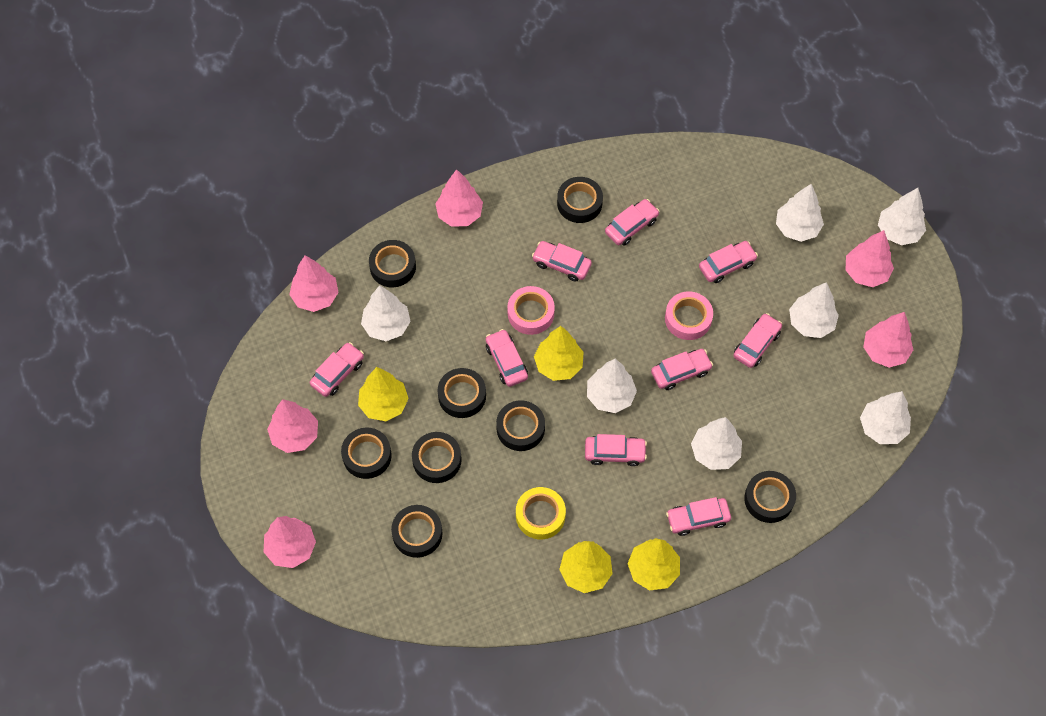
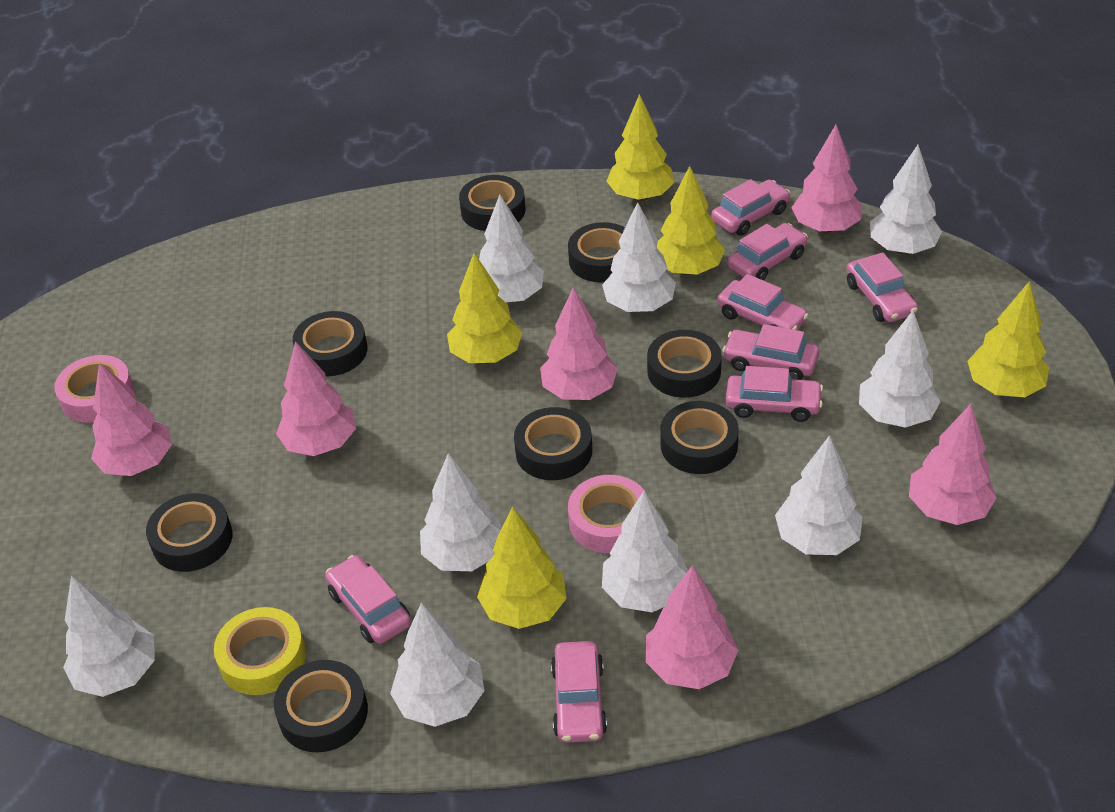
pink car: 9 -> 8
white tree: 7 -> 9
yellow tree: 4 -> 5

